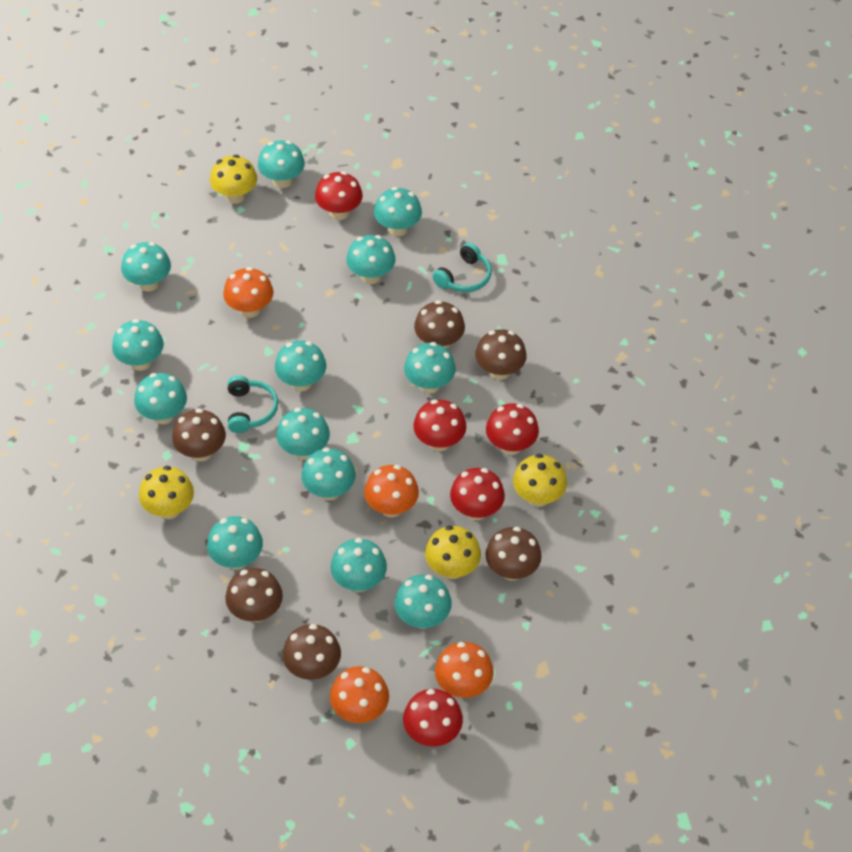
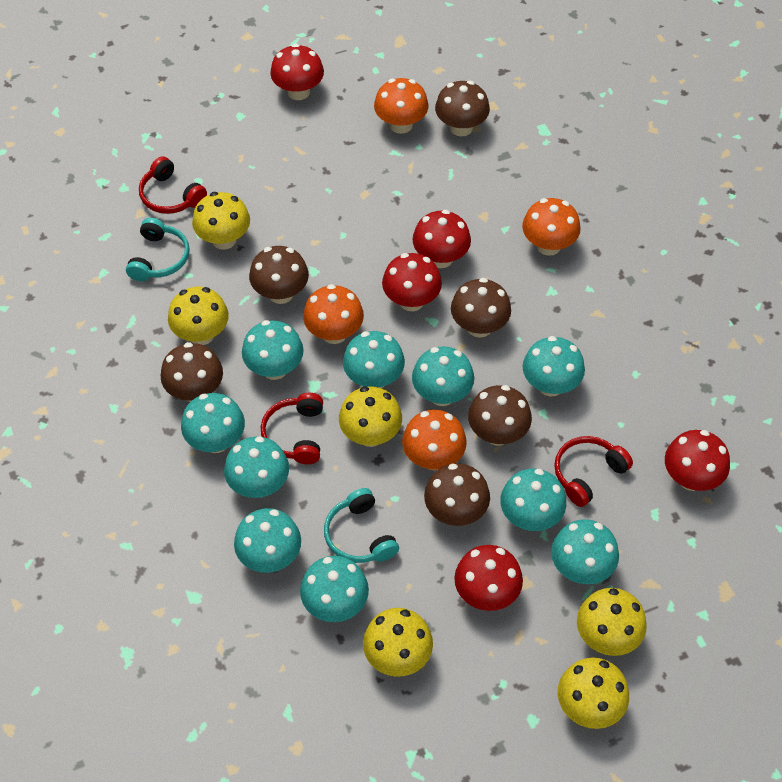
red headphones: 0 -> 3
turquoise mushroom: 13 -> 10
yellow mushroom: 4 -> 6

